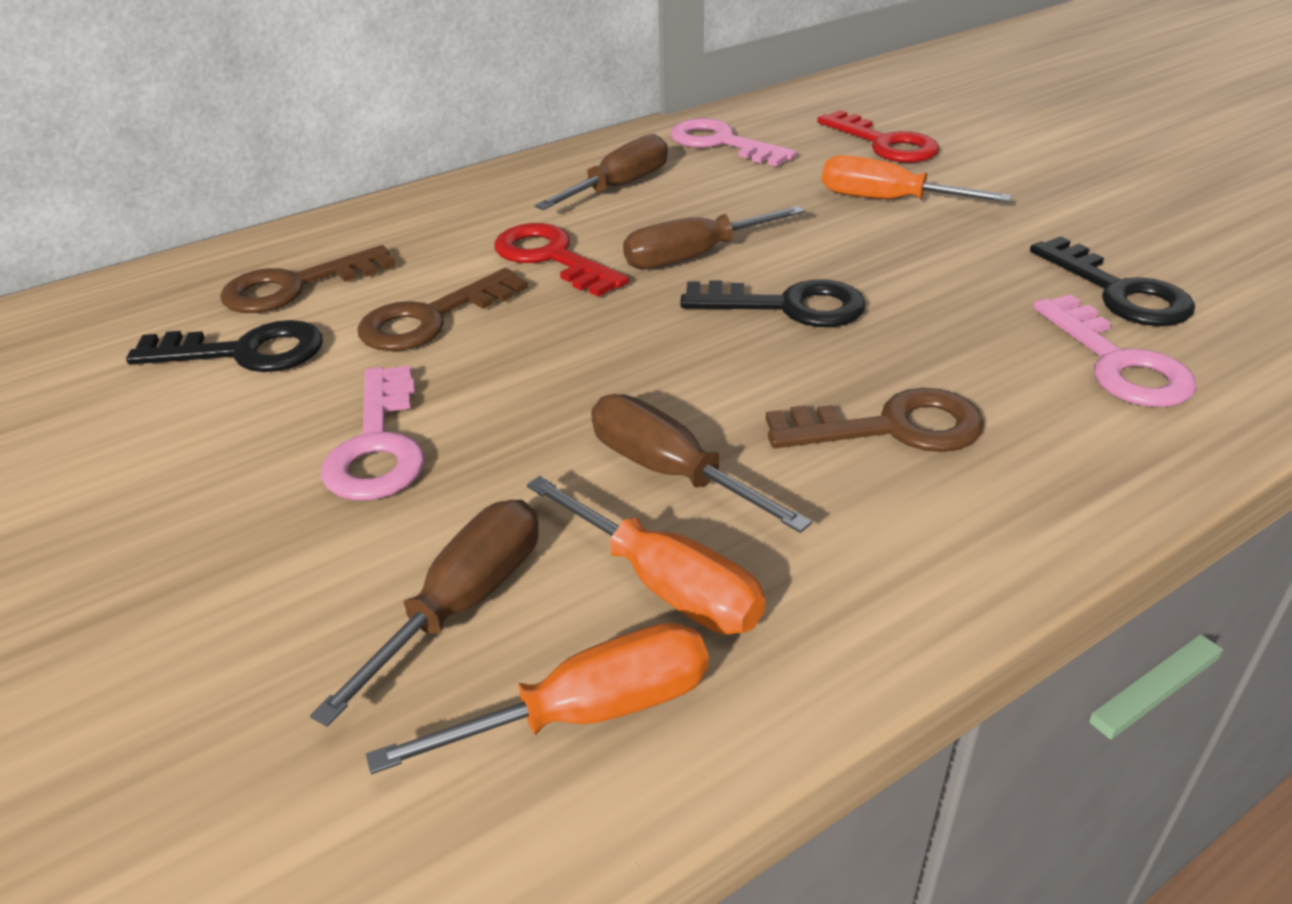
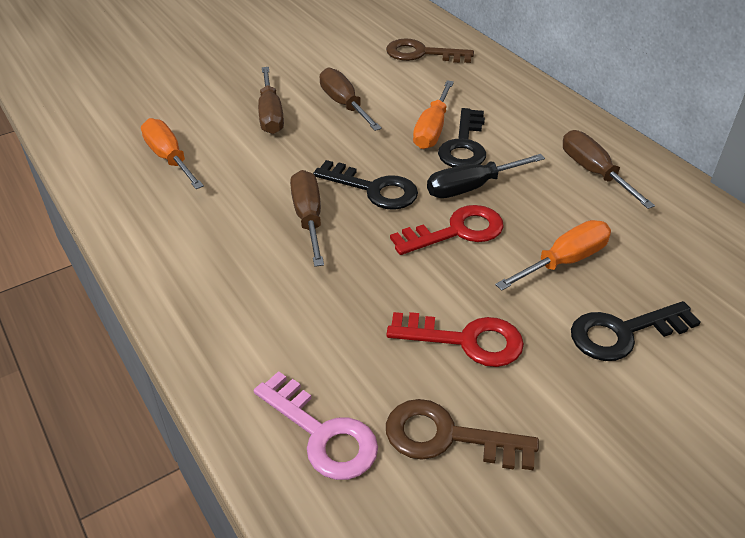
black screwdriver: 0 -> 1
brown key: 3 -> 2
pink key: 3 -> 1

